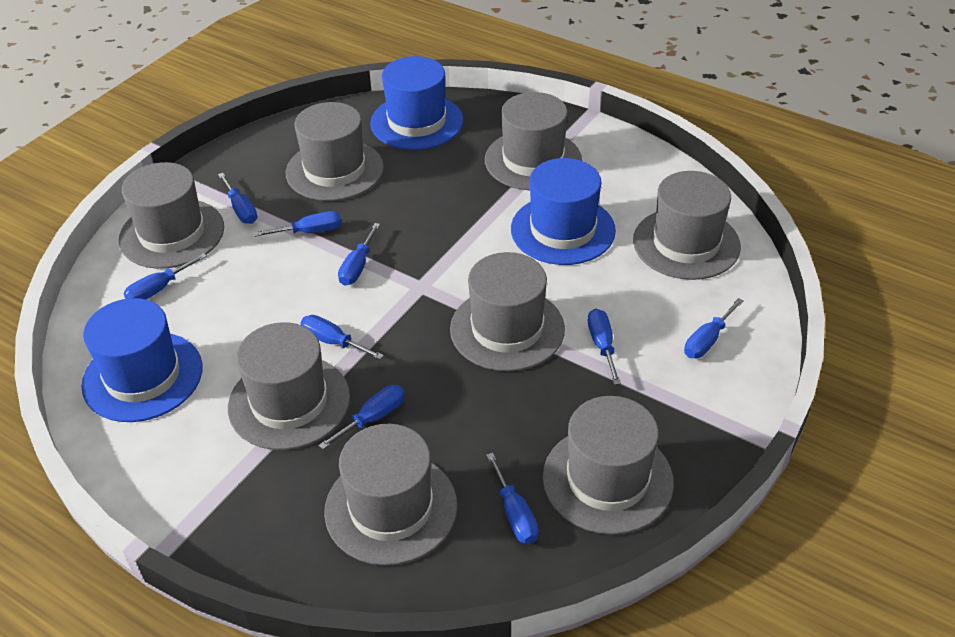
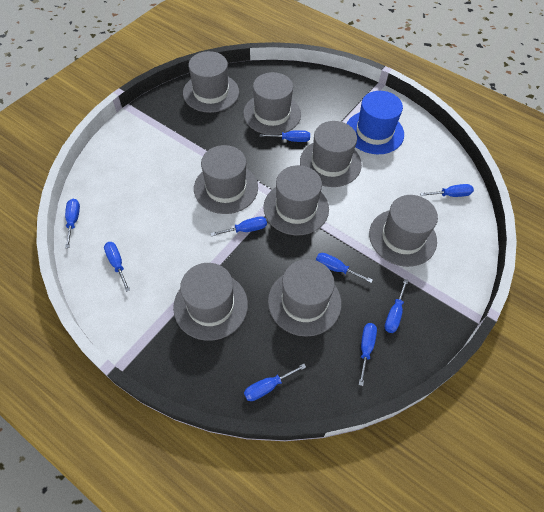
blue hat: 3 -> 1

